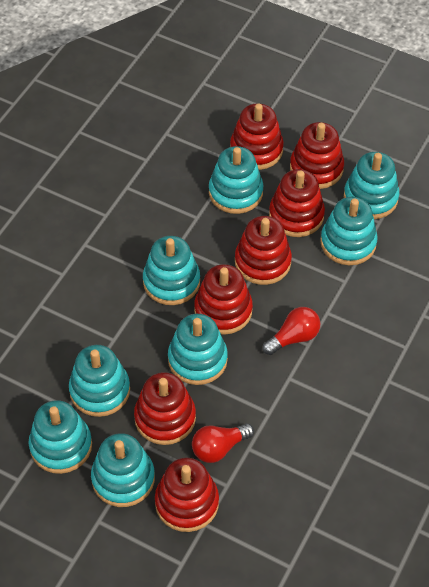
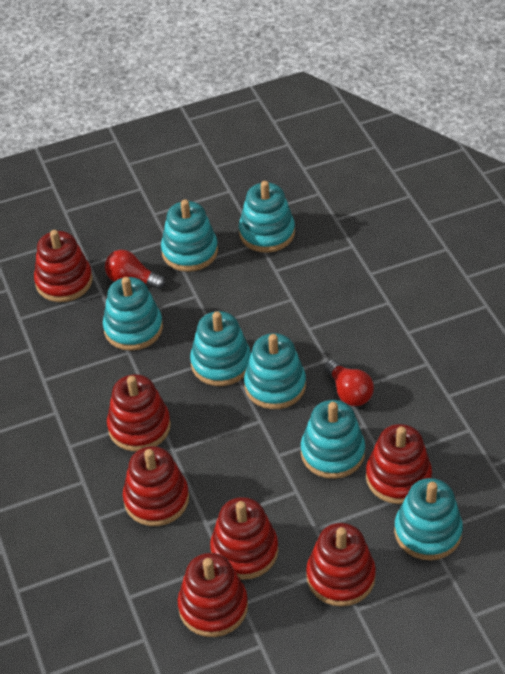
turquoise stacking toy: 8 -> 7

